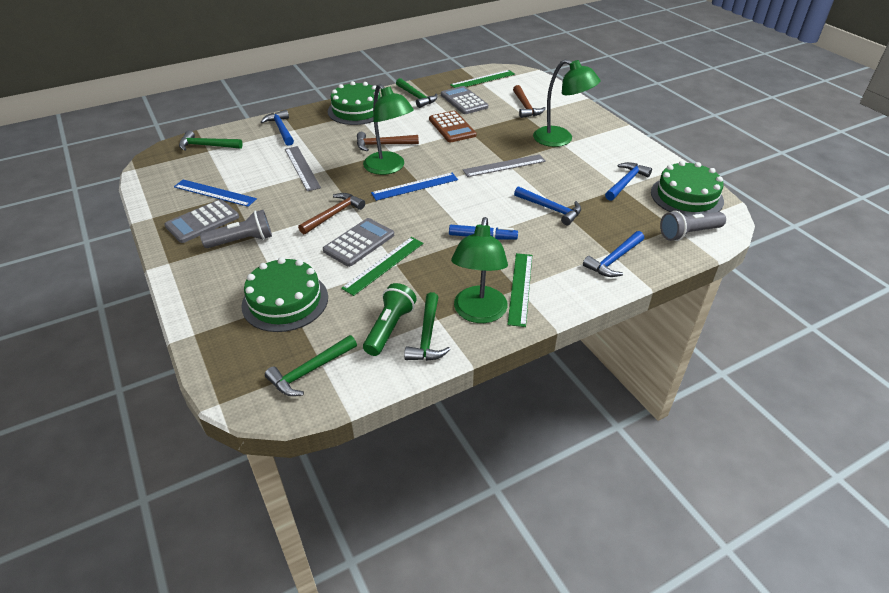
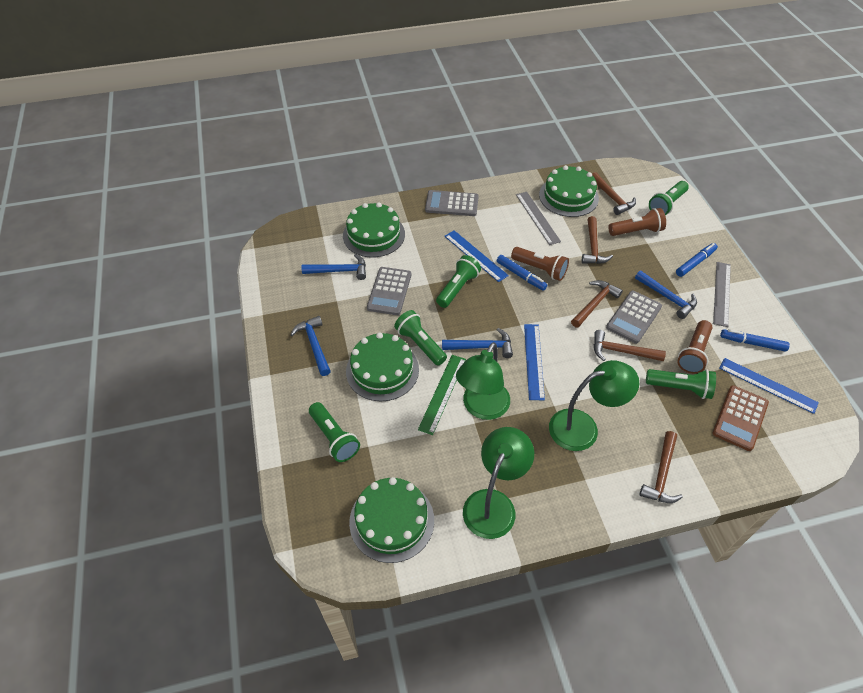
blue marker: 1 -> 3
blue ruler: 2 -> 3
brown flashlight: 0 -> 3
brown hammer: 3 -> 5
green cake: 3 -> 4
green flashlight: 1 -> 5
green hammer: 4 -> 0
green ruler: 3 -> 1
grey flashlight: 2 -> 0

